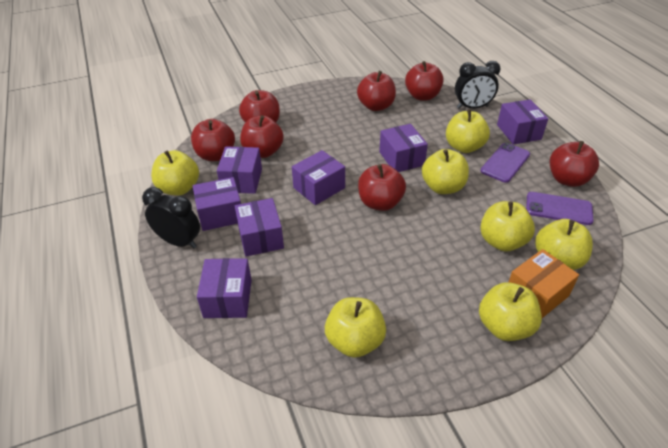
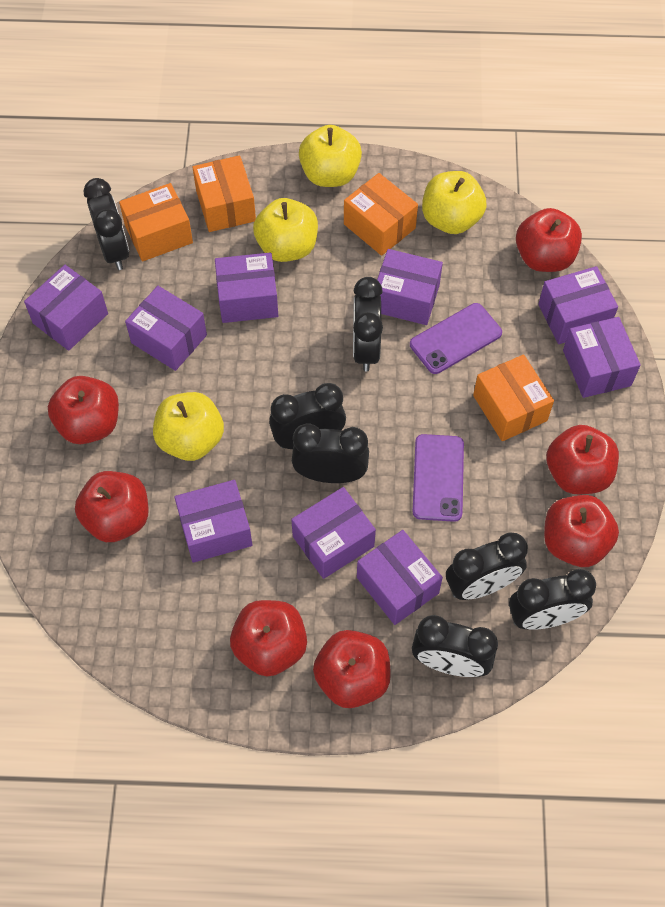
black clock: 2 -> 7
orange box: 1 -> 4
purple box: 7 -> 9
yellow apple: 7 -> 4

